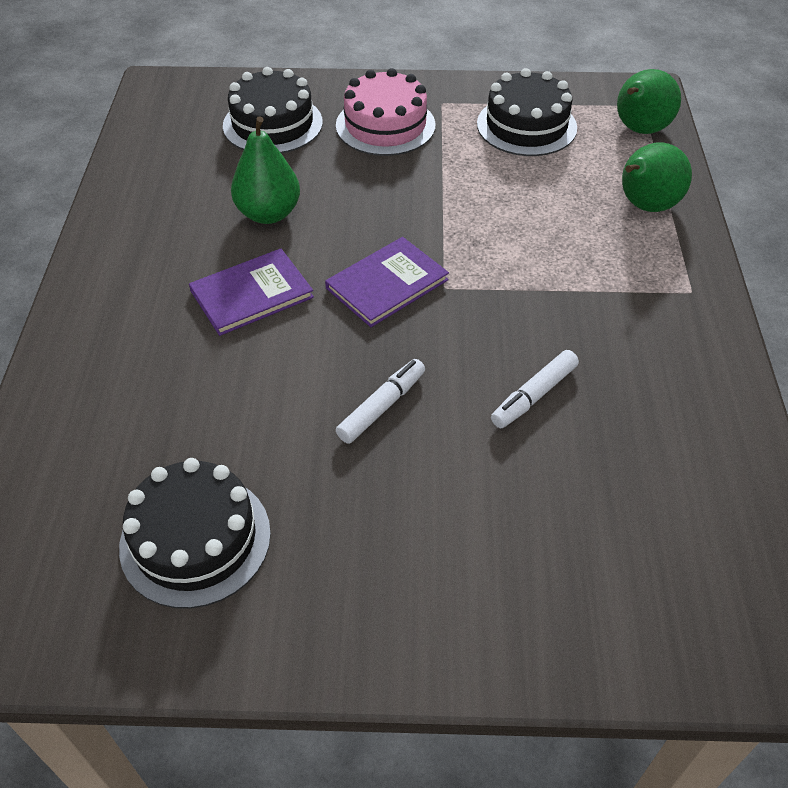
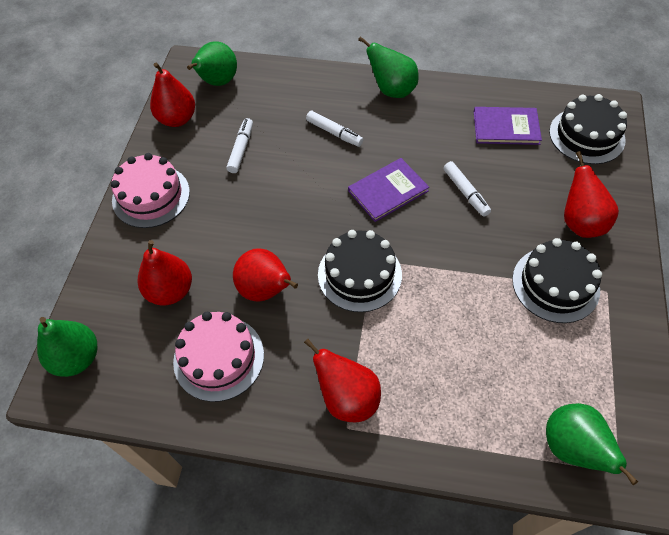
green pear: 3 -> 4
pink cake: 1 -> 2
red pear: 0 -> 5
white marker: 2 -> 3

